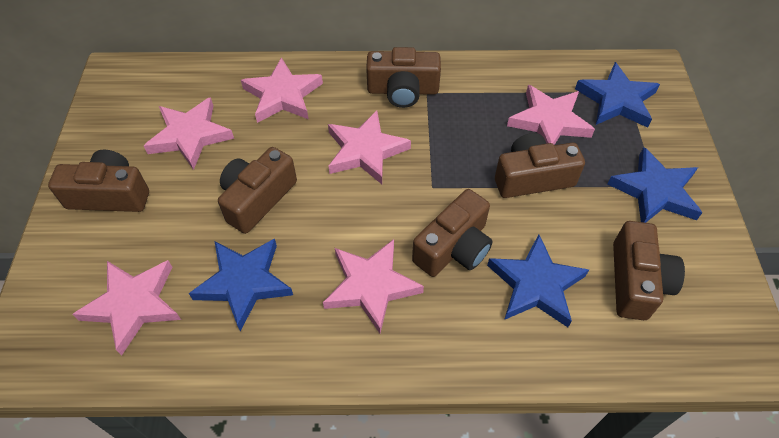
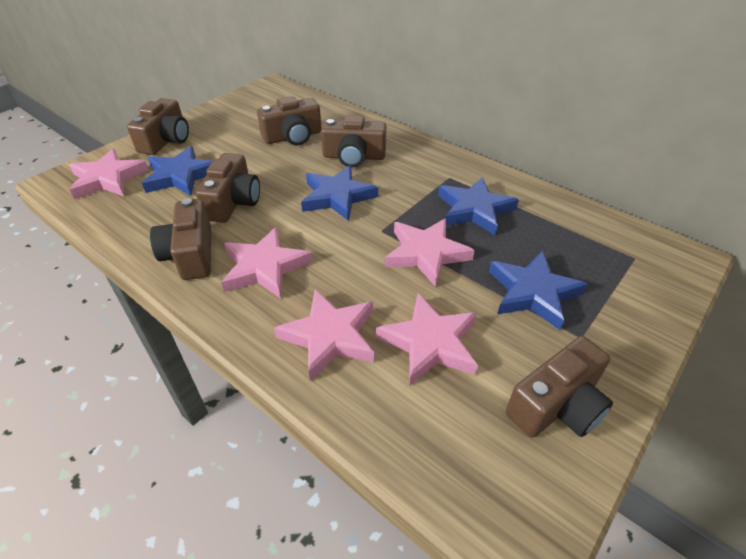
pink star: 6 -> 5

